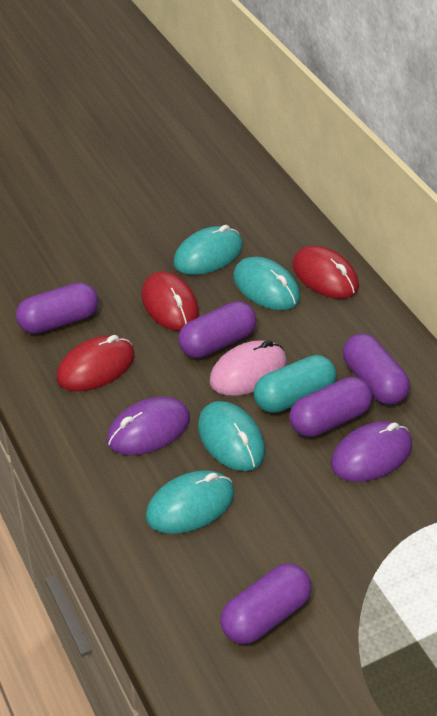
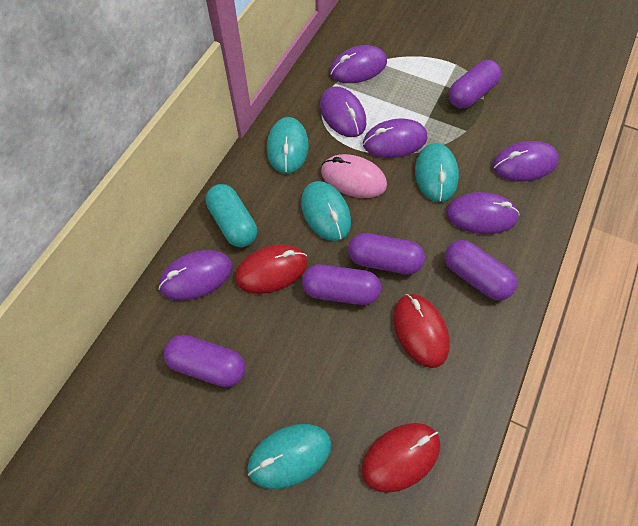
purple mouse: 2 -> 6

